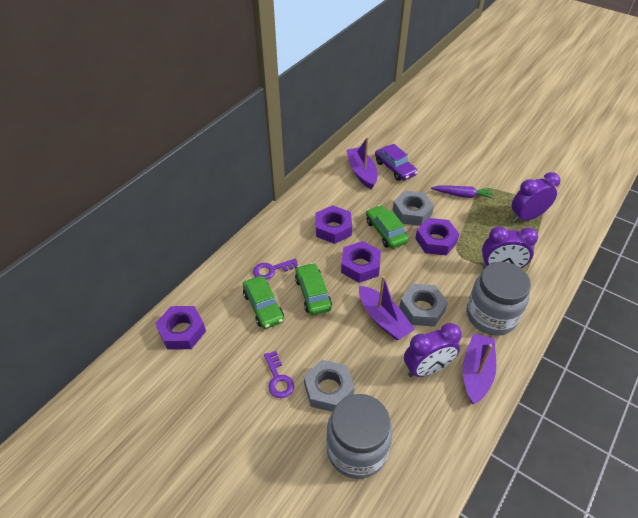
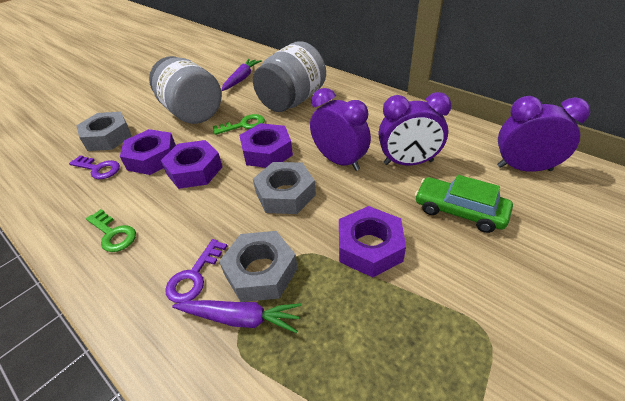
green car: 3 -> 1
green key: 0 -> 2
purple boat: 3 -> 0
purple car: 1 -> 0
purple carrot: 1 -> 2

